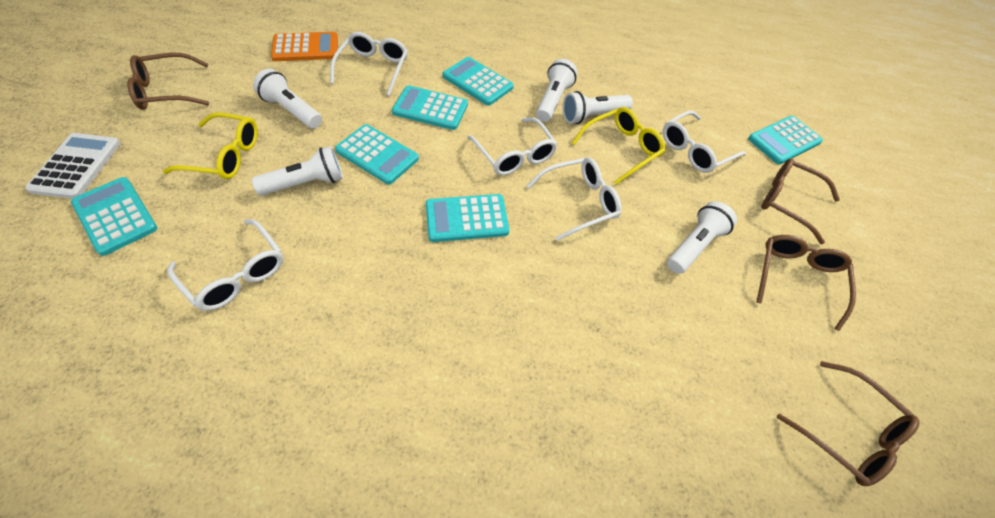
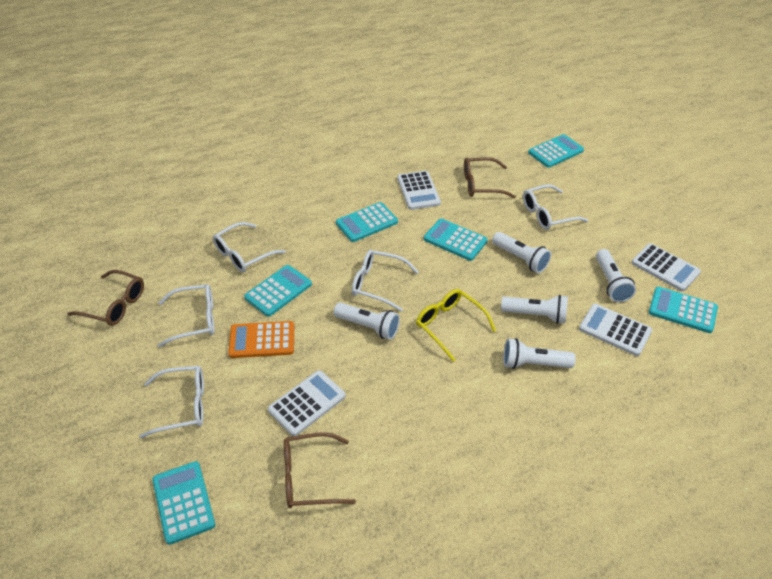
brown glasses: 4 -> 3
white calculator: 1 -> 4
yellow glasses: 2 -> 1

